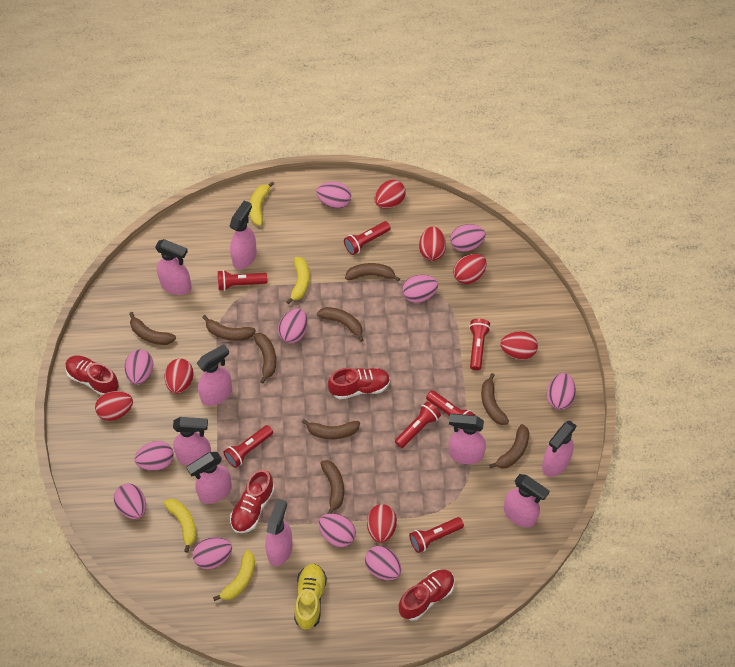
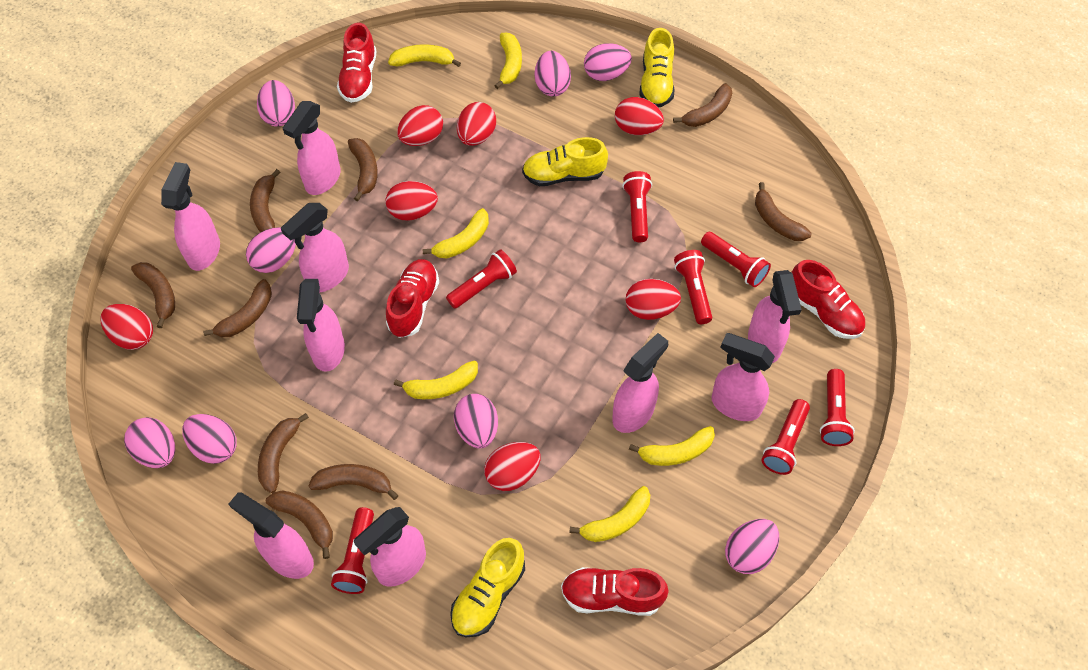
pink egg: 11 -> 8
yellow banana: 4 -> 6
yellow shoe: 1 -> 3

